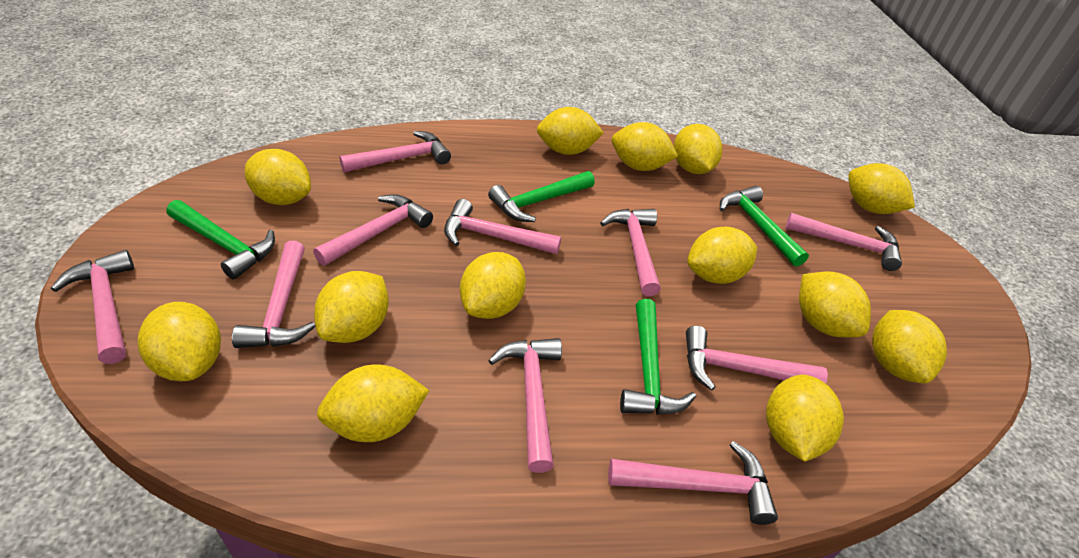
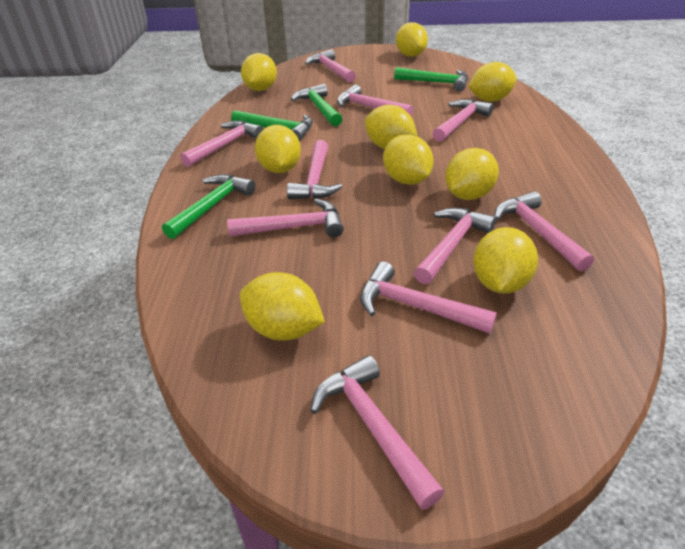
yellow lemon: 13 -> 9

